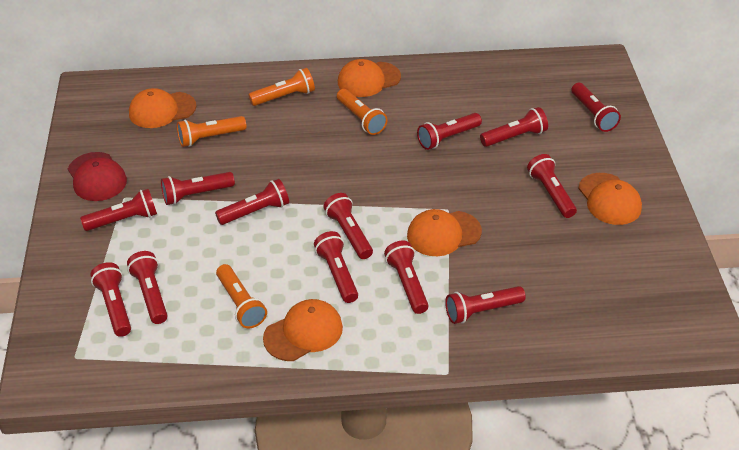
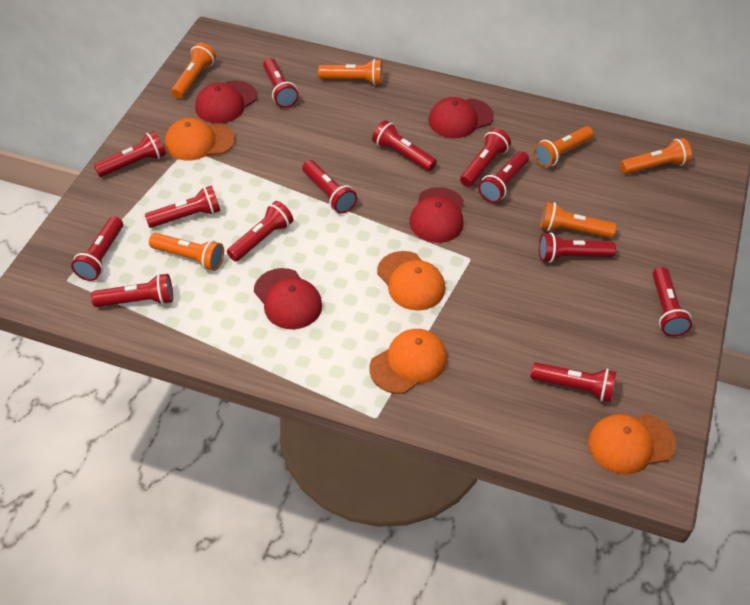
orange cap: 5 -> 4
orange flashlight: 4 -> 6
red cap: 1 -> 4

